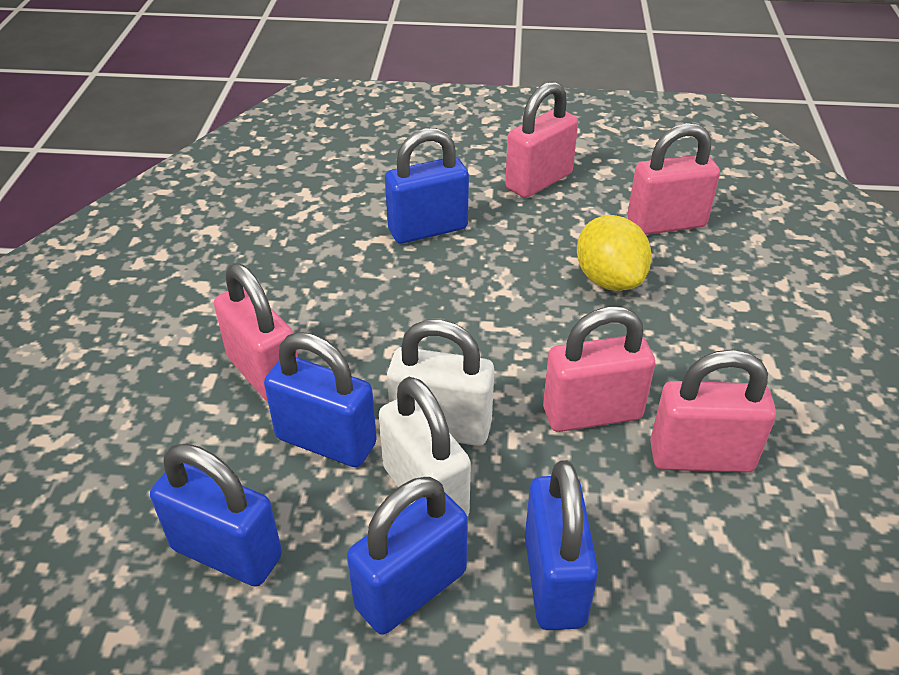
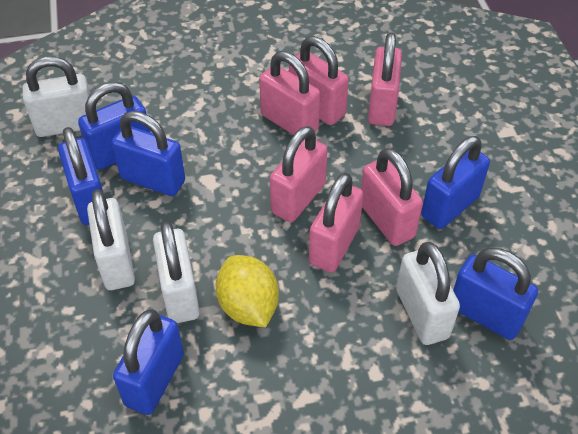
blue padlock: 5 -> 6
pink padlock: 5 -> 6
white padlock: 2 -> 4

